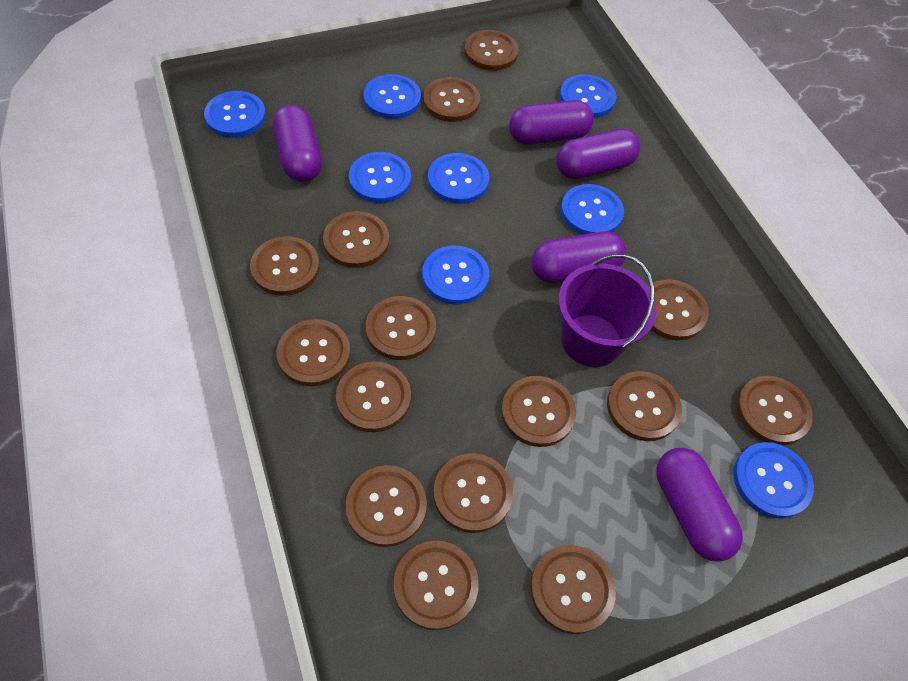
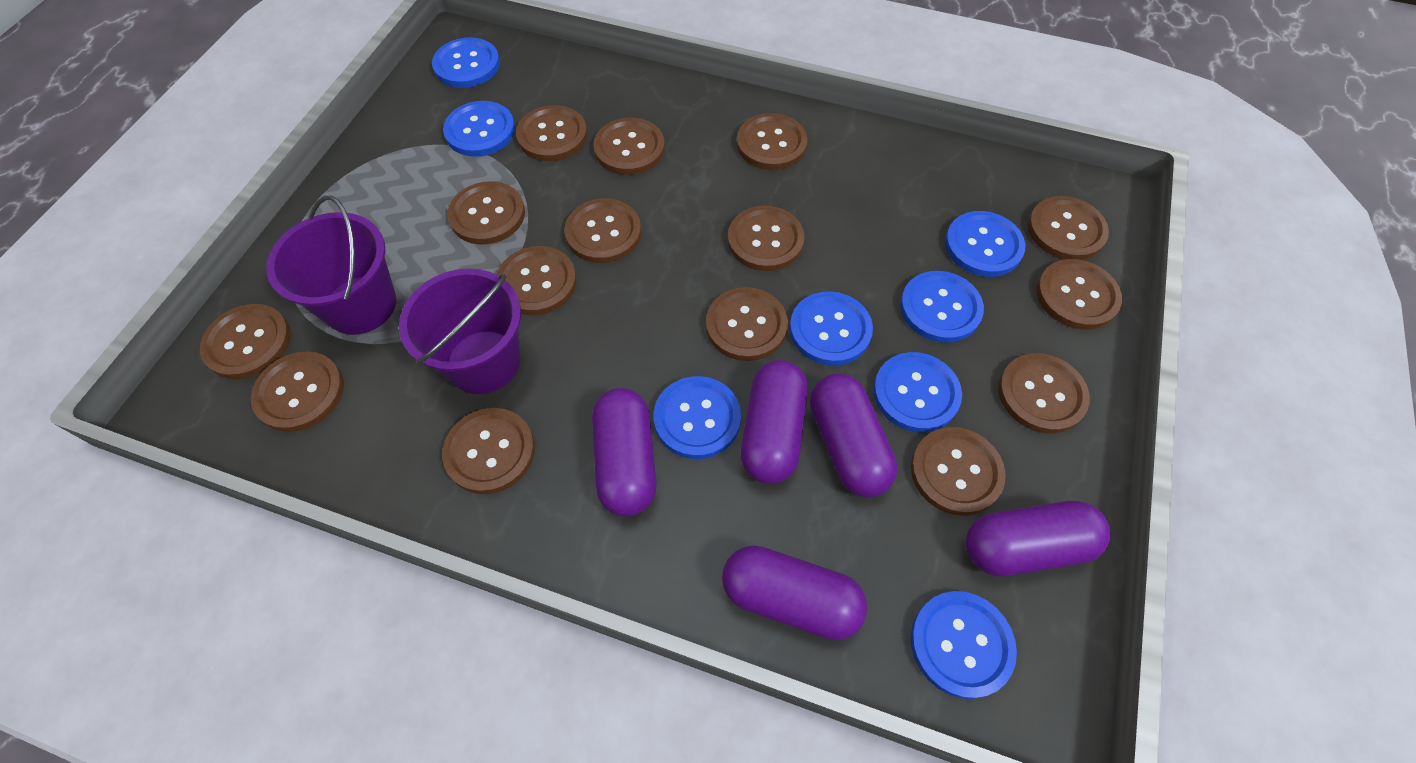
purple bucket: 1 -> 2

